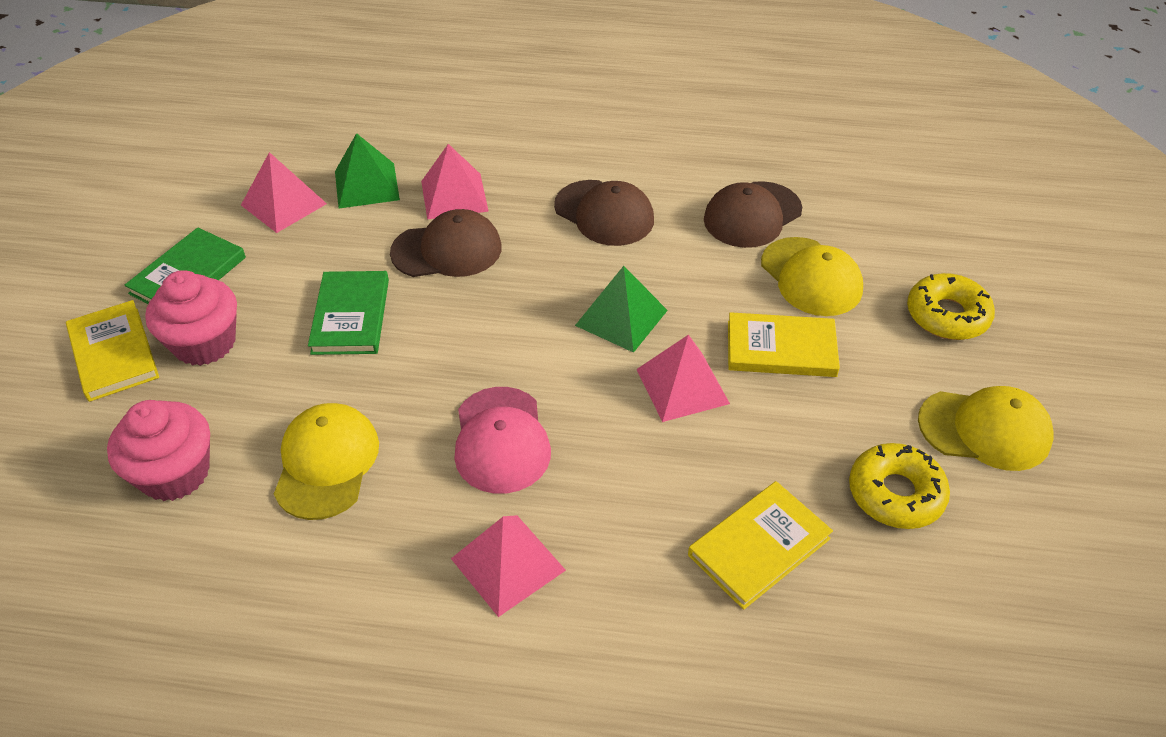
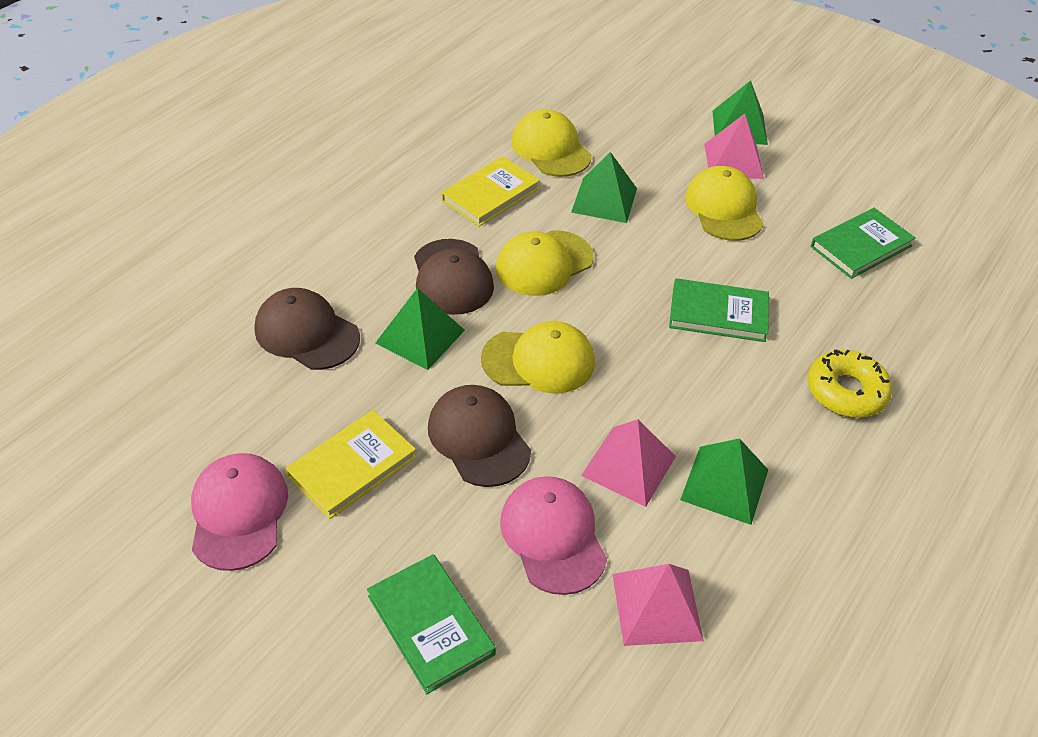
green book: 2 -> 3
green pyramid: 2 -> 4
pink cap: 1 -> 2
pink cupcake: 2 -> 0
pink pyramid: 4 -> 3
yellow book: 3 -> 2
yellow cap: 3 -> 4
yellow donut: 2 -> 1

